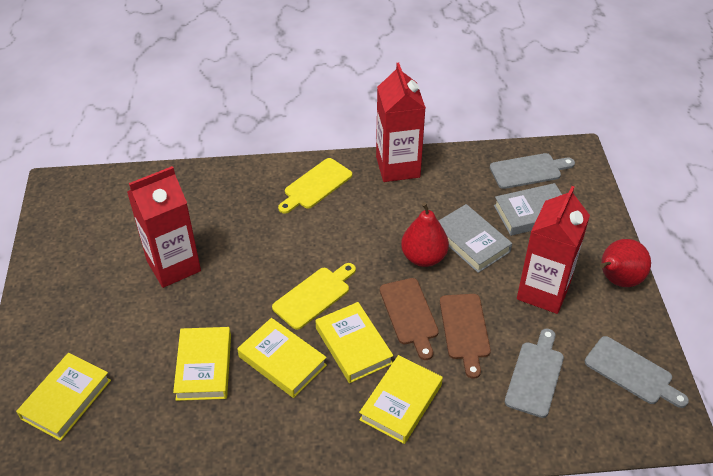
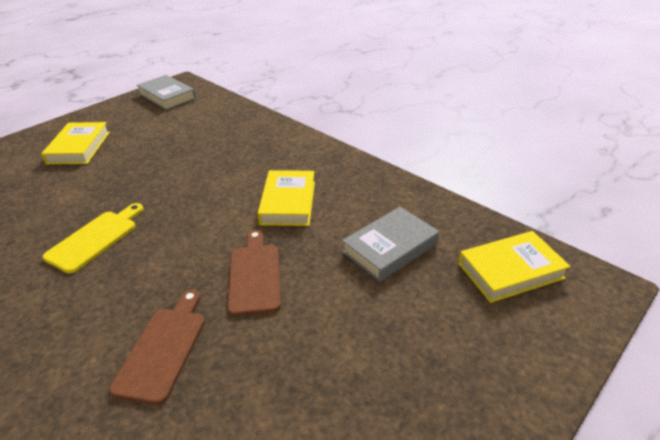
grey cutting board: 3 -> 0
red carton: 3 -> 0
red pear: 2 -> 0
yellow book: 5 -> 3
yellow cutting board: 2 -> 1

